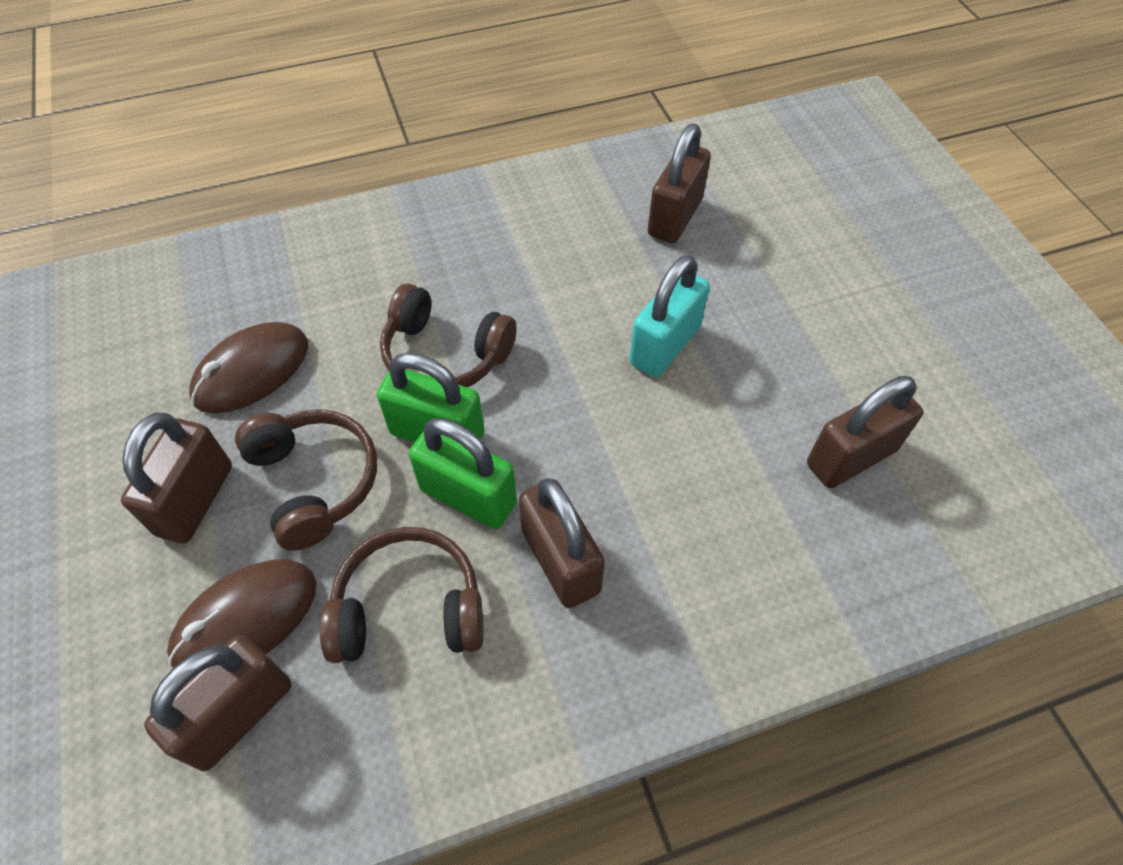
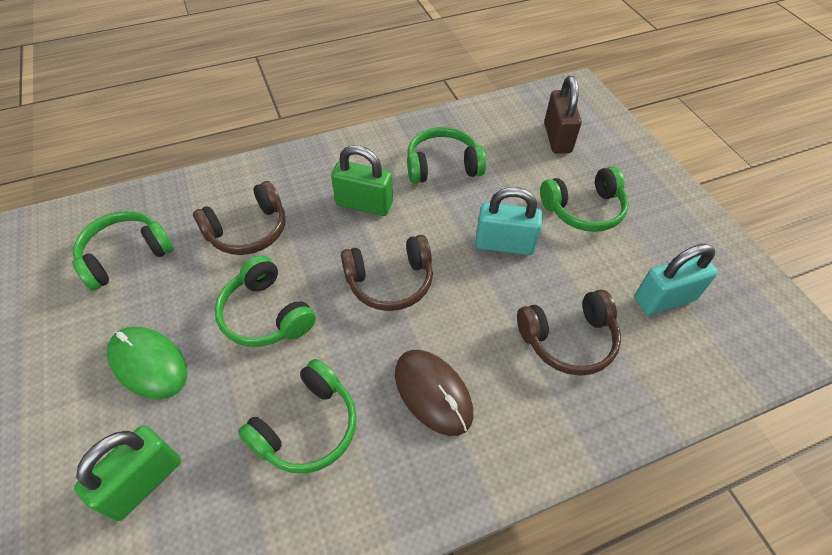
brown mouse: 2 -> 1
brown padlock: 5 -> 1
green headphones: 0 -> 5
green mouse: 0 -> 1
turquoise padlock: 1 -> 2

